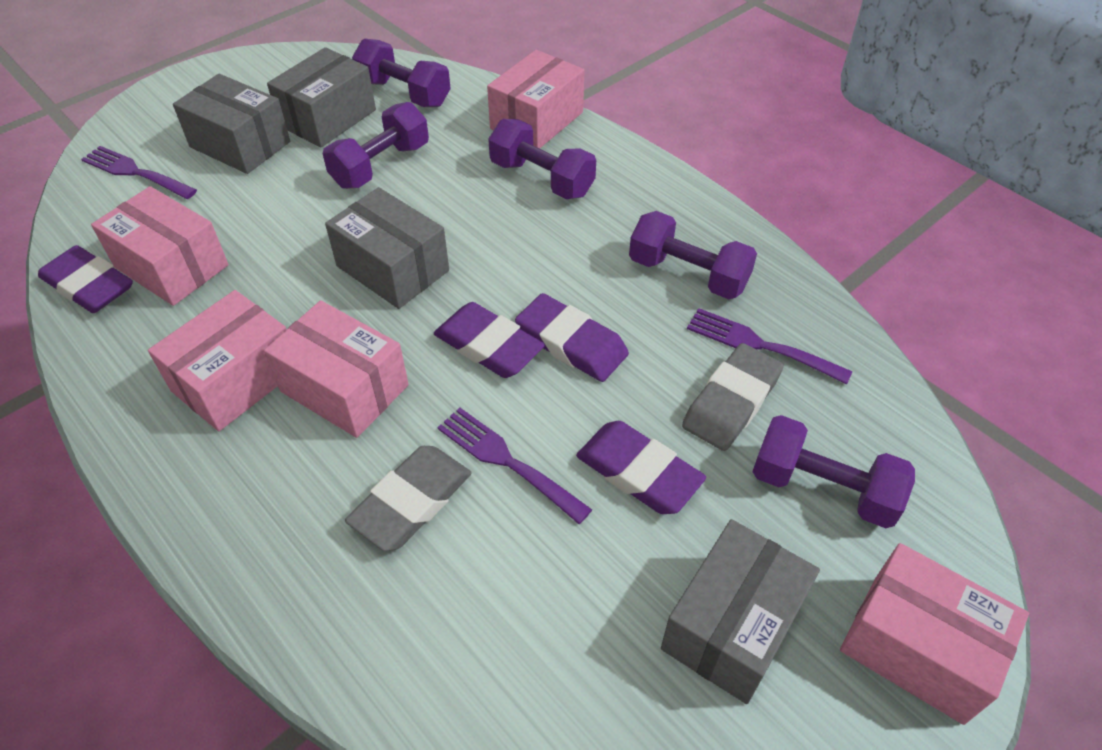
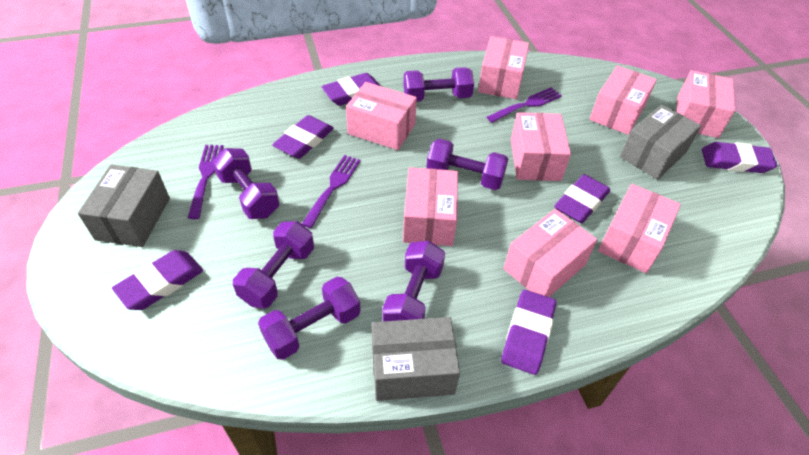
grey box: 4 -> 3
grey eraser: 2 -> 0
pink box: 5 -> 8
purple dumbbell: 5 -> 6
purple eraser: 4 -> 6

